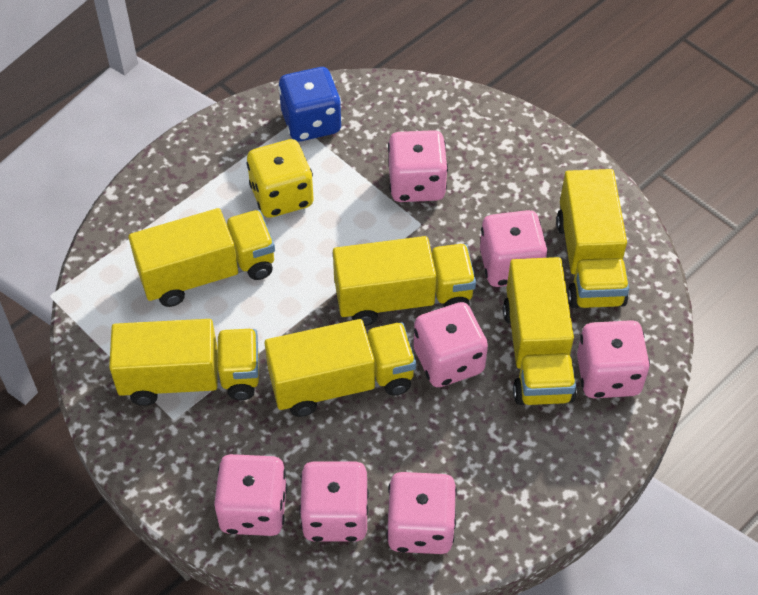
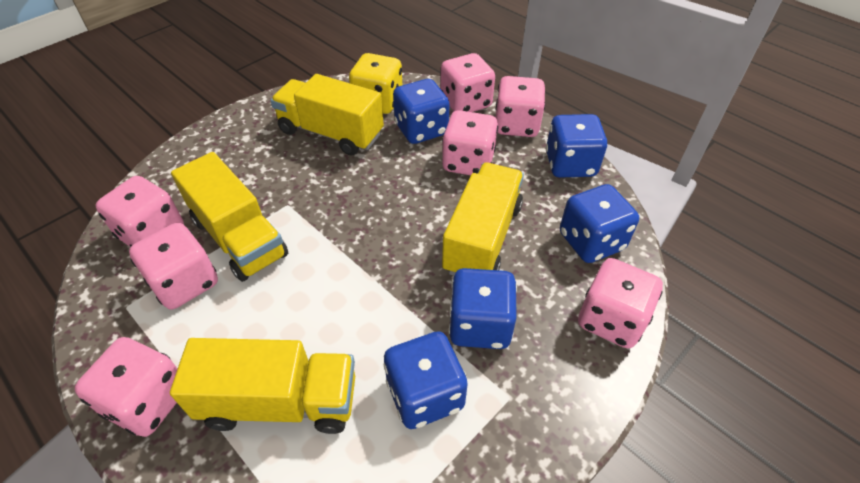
blue dice: 1 -> 5
yellow truck: 6 -> 4

